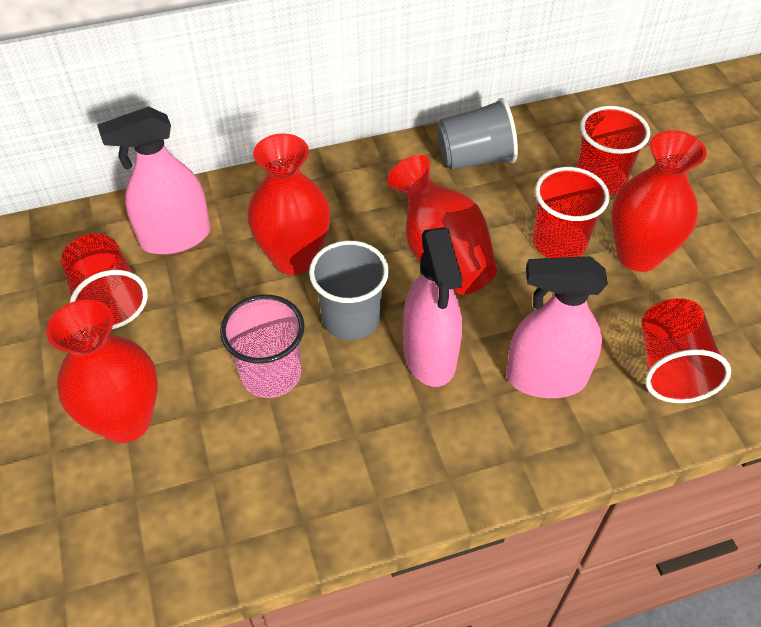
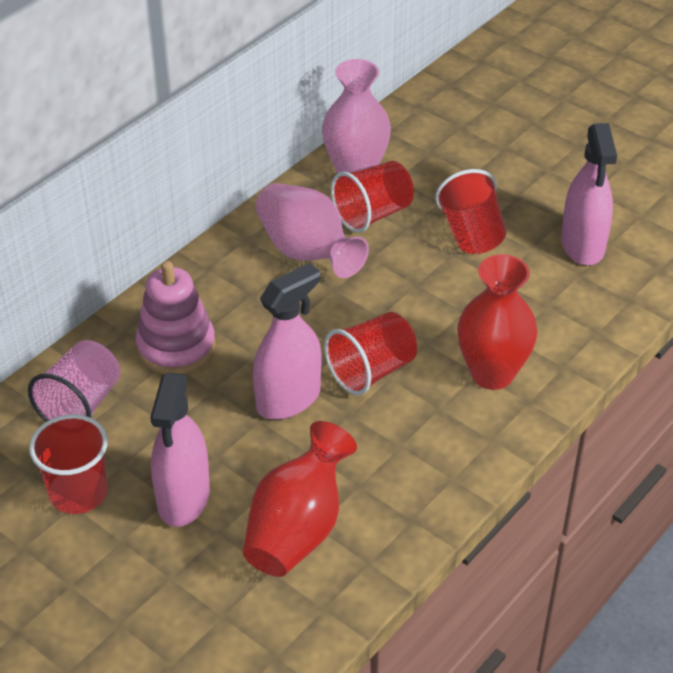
grey cup: 2 -> 0
pink stacking toy: 0 -> 1
pink vase: 0 -> 2
red vase: 4 -> 2

